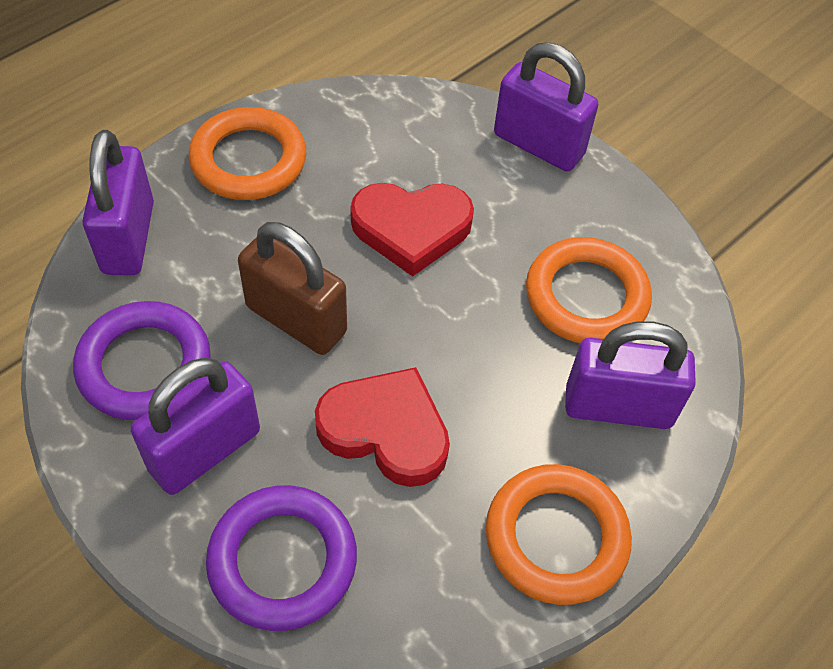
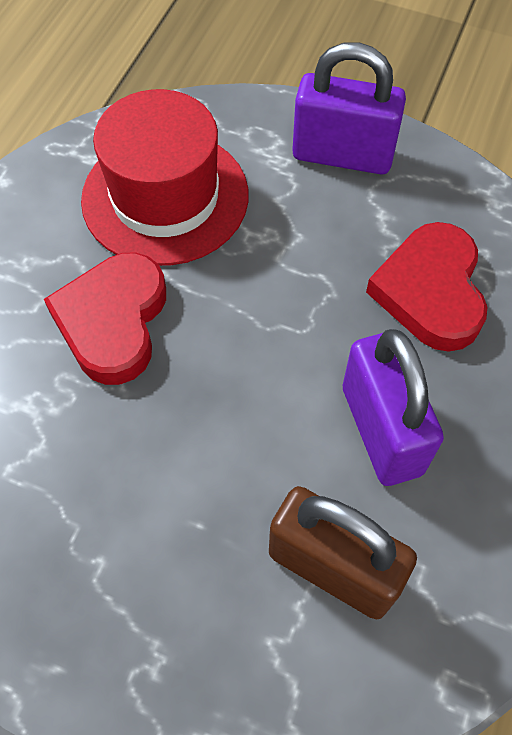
orange ring: 3 -> 0
purple padlock: 4 -> 2
purple ring: 2 -> 0
red hat: 0 -> 1

